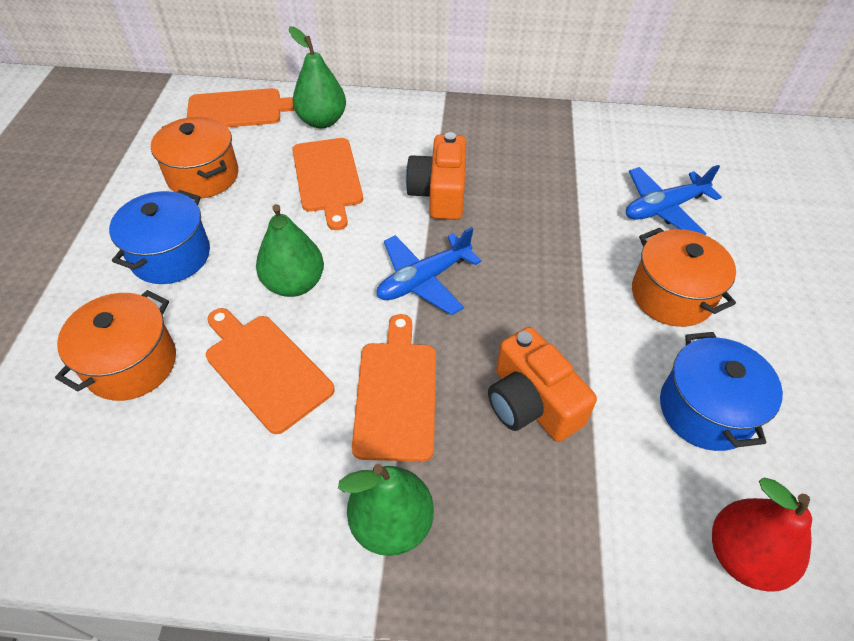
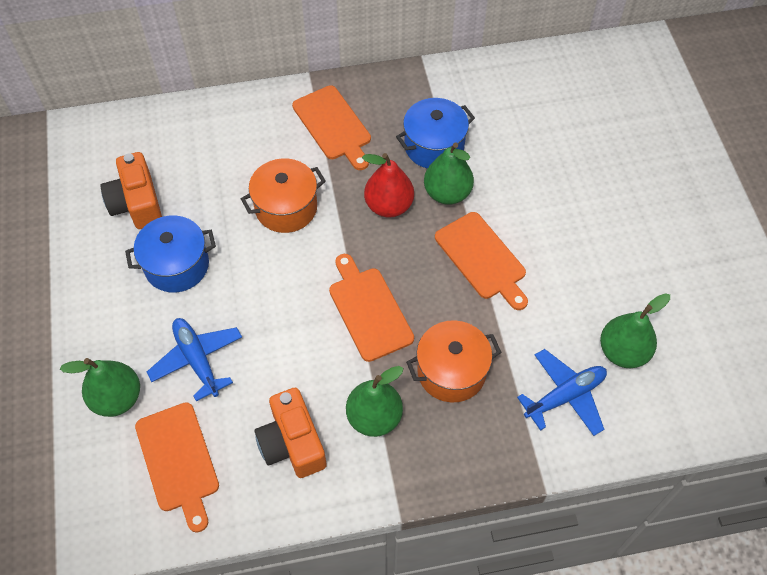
green pear: 3 -> 4
orange pot: 3 -> 2

